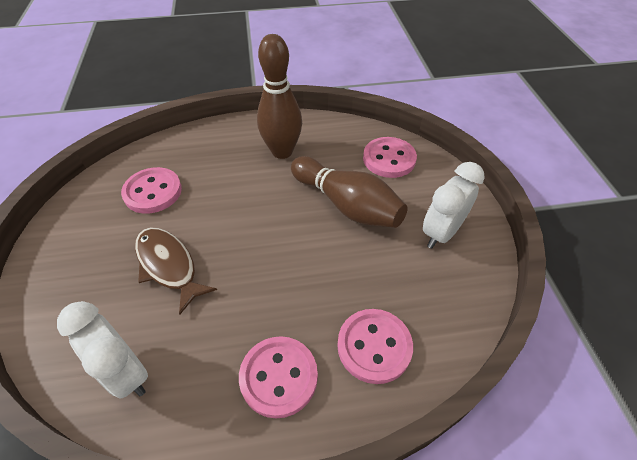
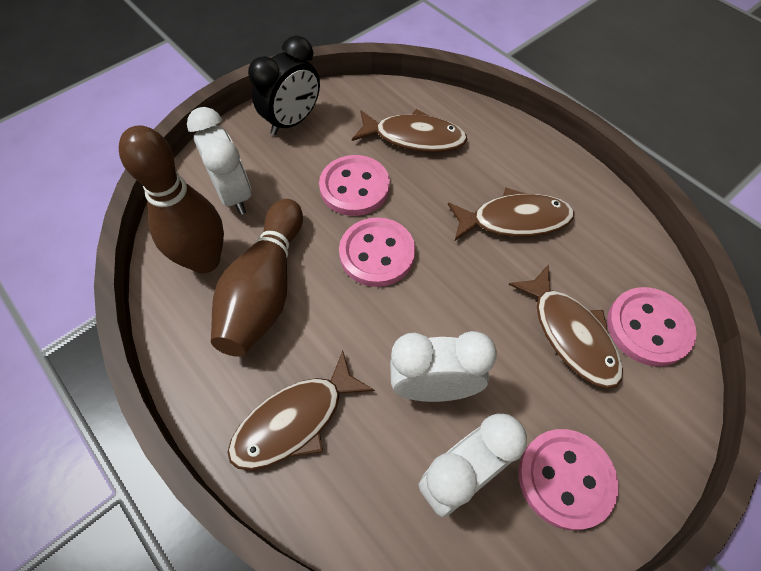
black clock: 0 -> 1
brown fish: 1 -> 4
white clock: 2 -> 3

